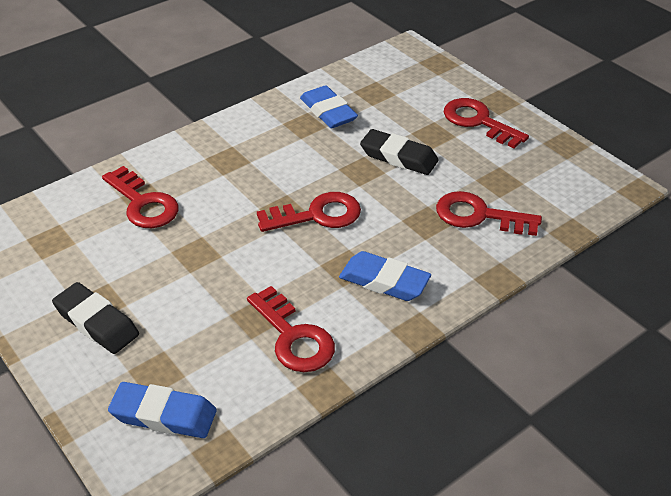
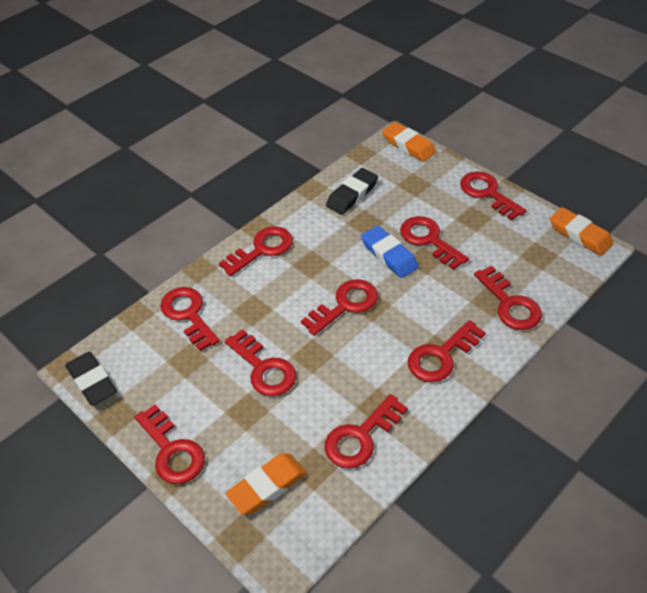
blue eraser: 3 -> 1
orange eraser: 0 -> 3
red key: 5 -> 10

